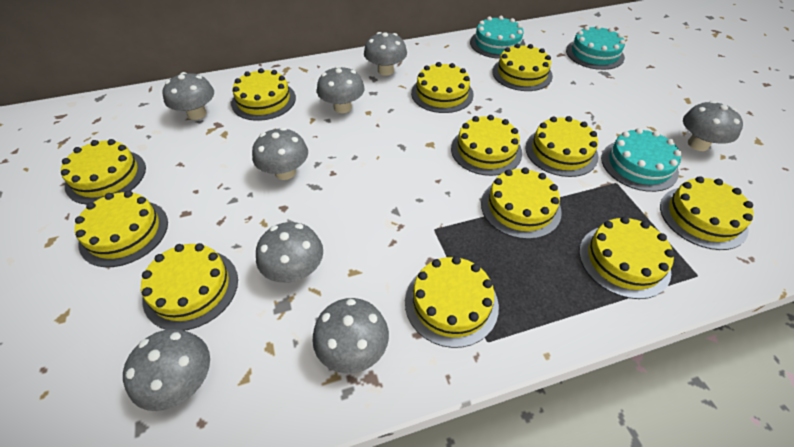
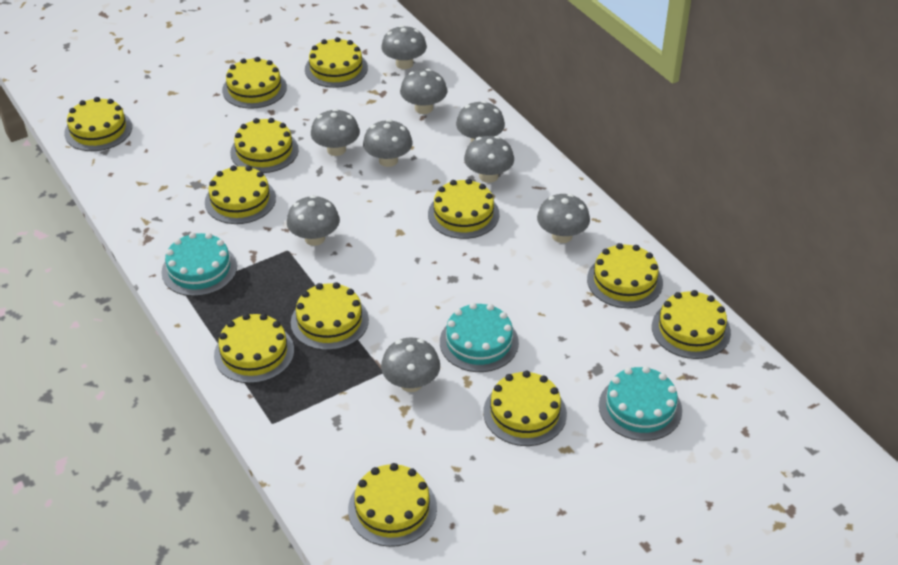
grey mushroom: 8 -> 9

